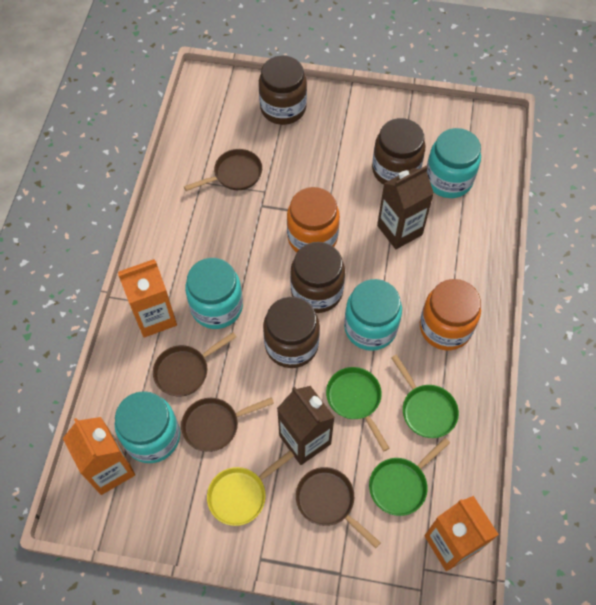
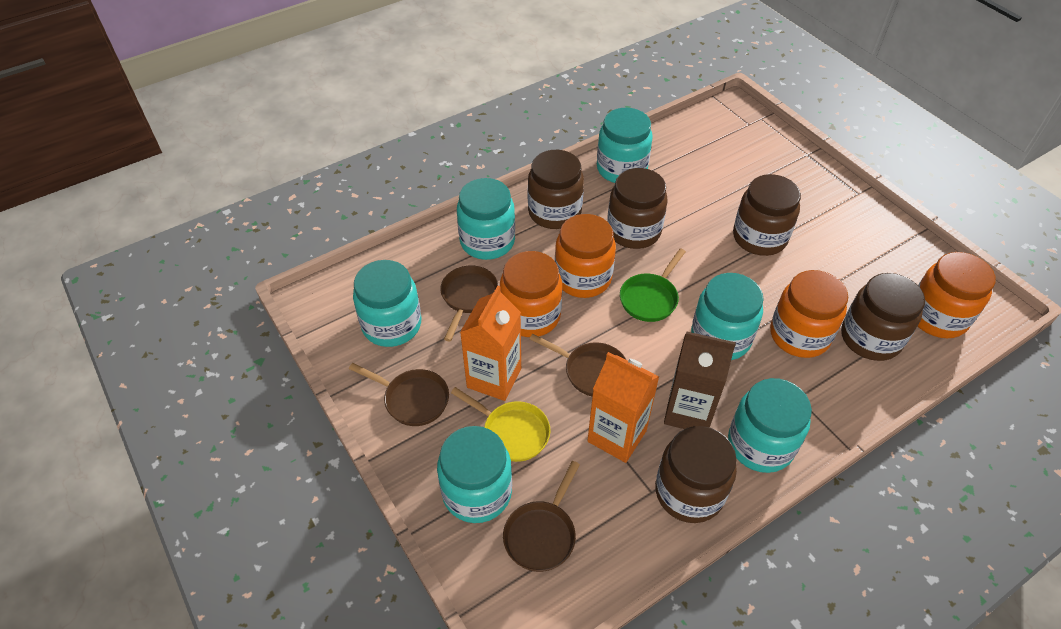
brown carton: 2 -> 1
brown jar: 4 -> 5
green pan: 3 -> 1
orange carton: 3 -> 2
orange jar: 2 -> 4
turquoise jar: 4 -> 6

